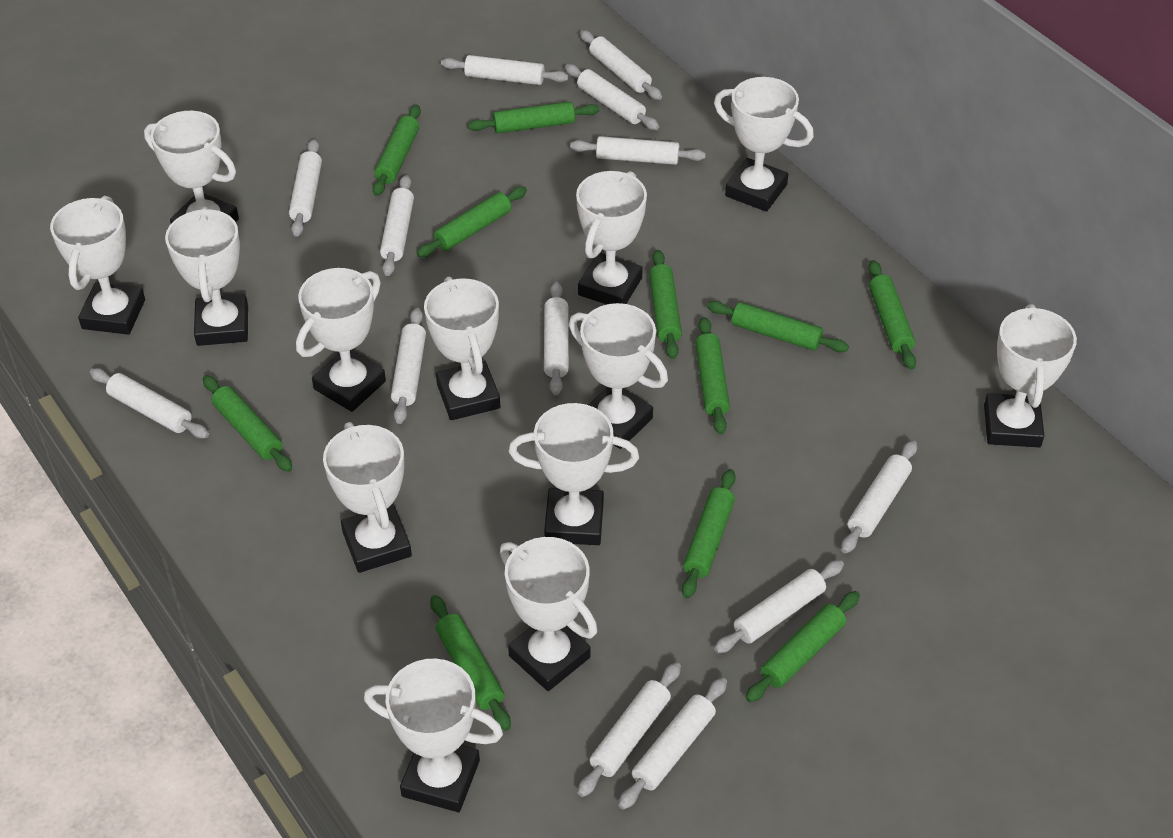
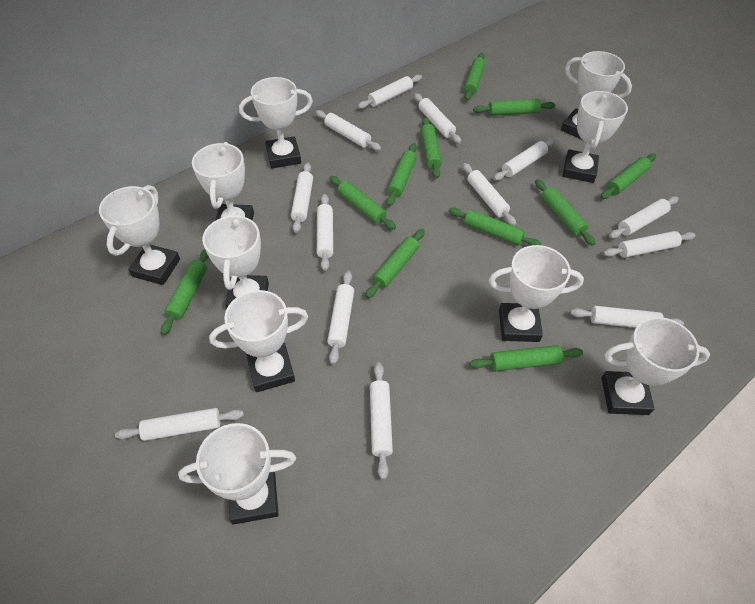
white trophy: 13 -> 10

